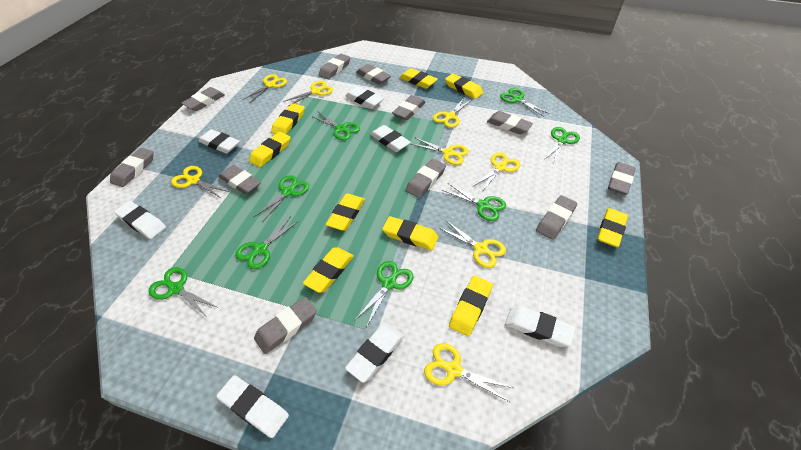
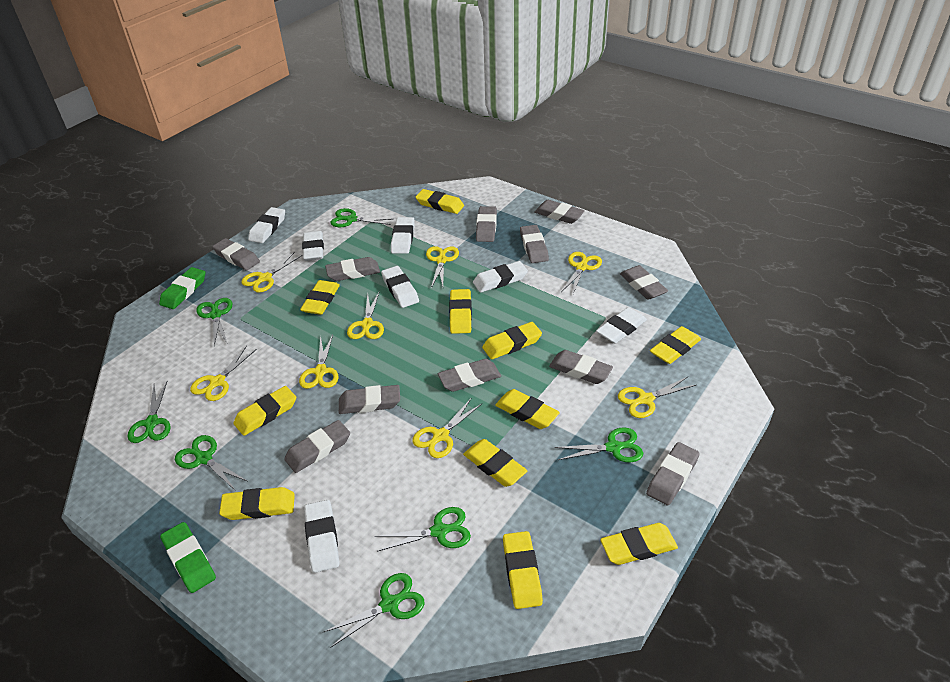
green eraser: 0 -> 2
green scissors: 8 -> 7
yellow eraser: 9 -> 11

